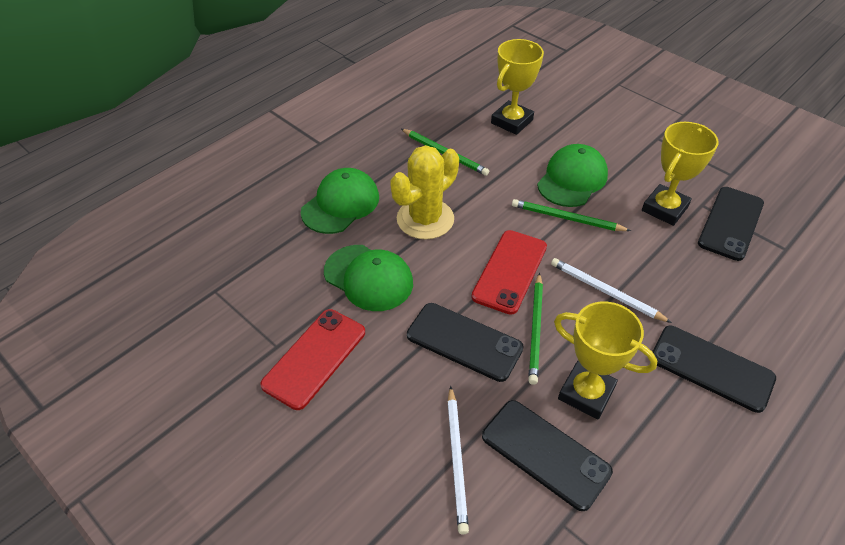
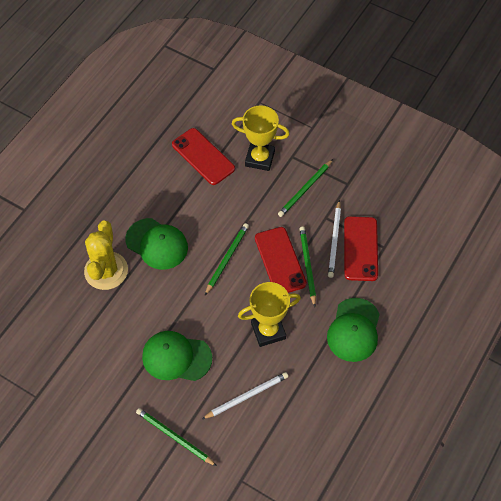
black phone: 4 -> 0
green pencil: 3 -> 4
red phone: 2 -> 3
yellow trophy: 3 -> 2

